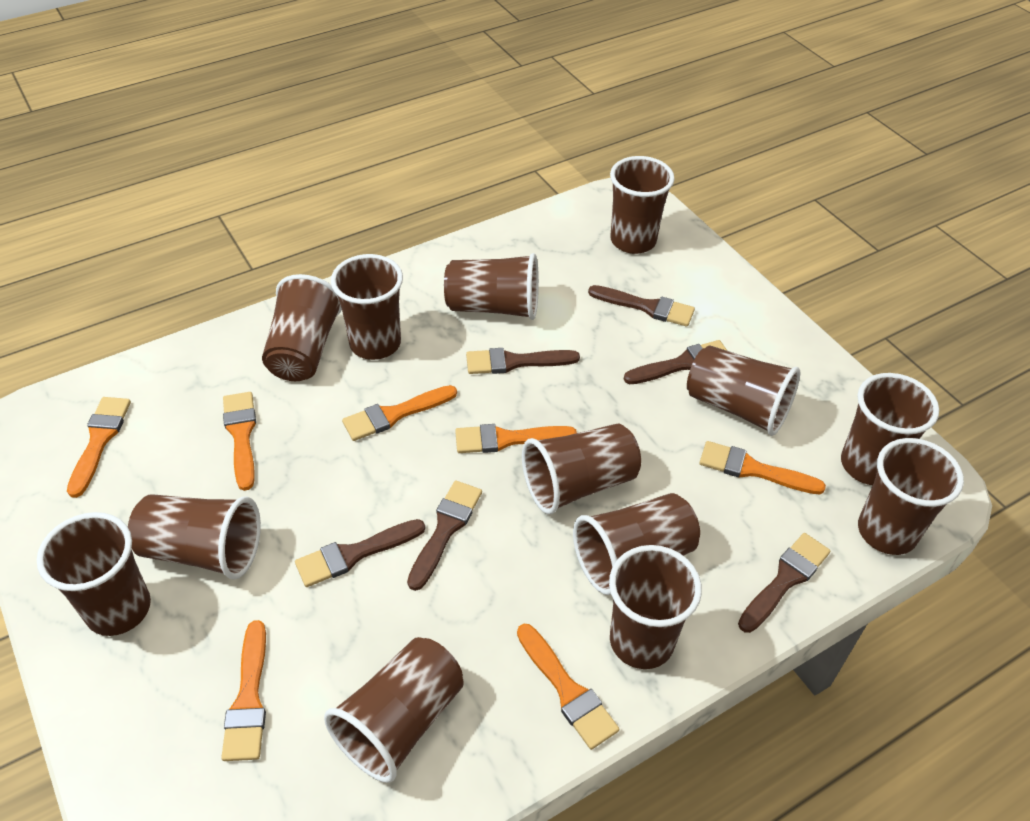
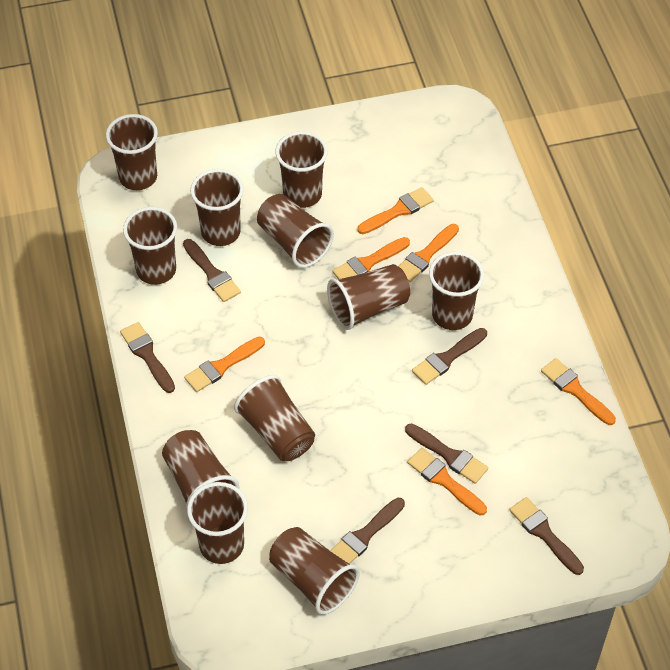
brown cup: 13 -> 11
orange brush: 7 -> 6

